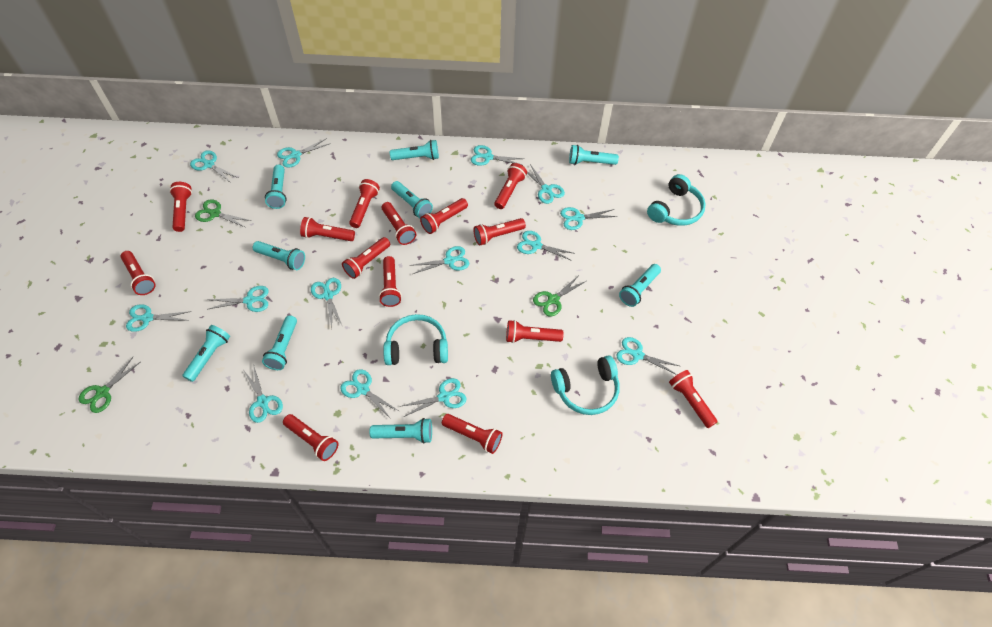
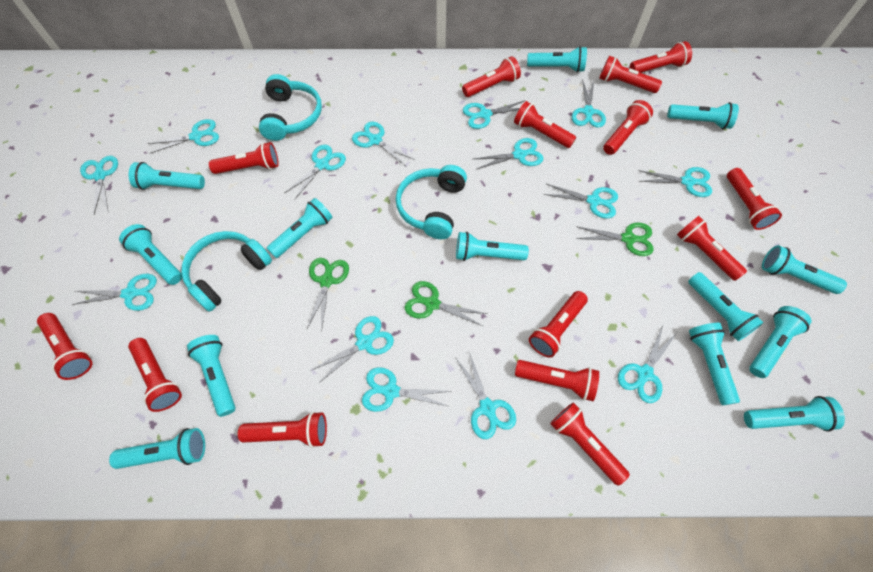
turquoise flashlight: 9 -> 13

